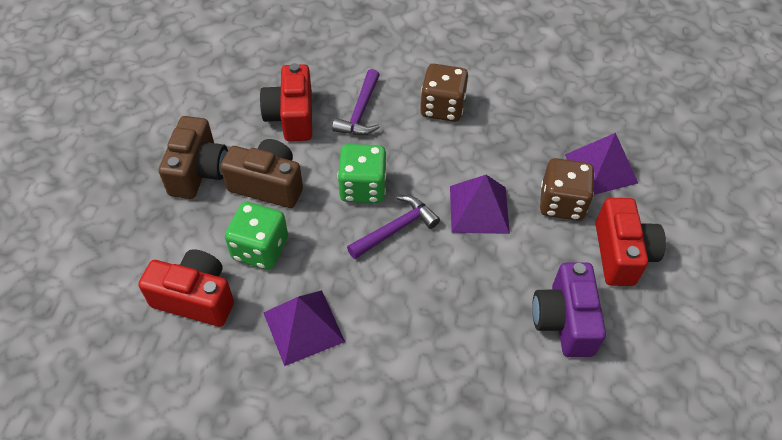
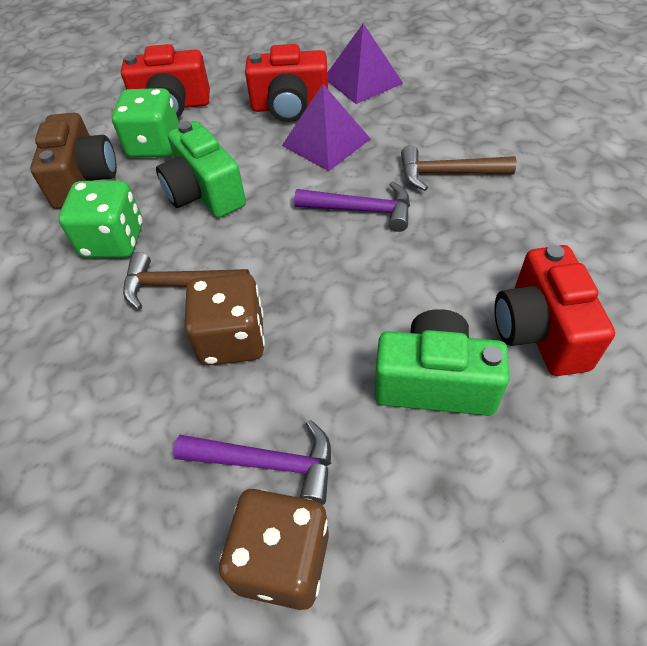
brown camera: 2 -> 1
brown hammer: 0 -> 2
green camera: 0 -> 2
purple camera: 1 -> 0
purple pyramid: 3 -> 2

